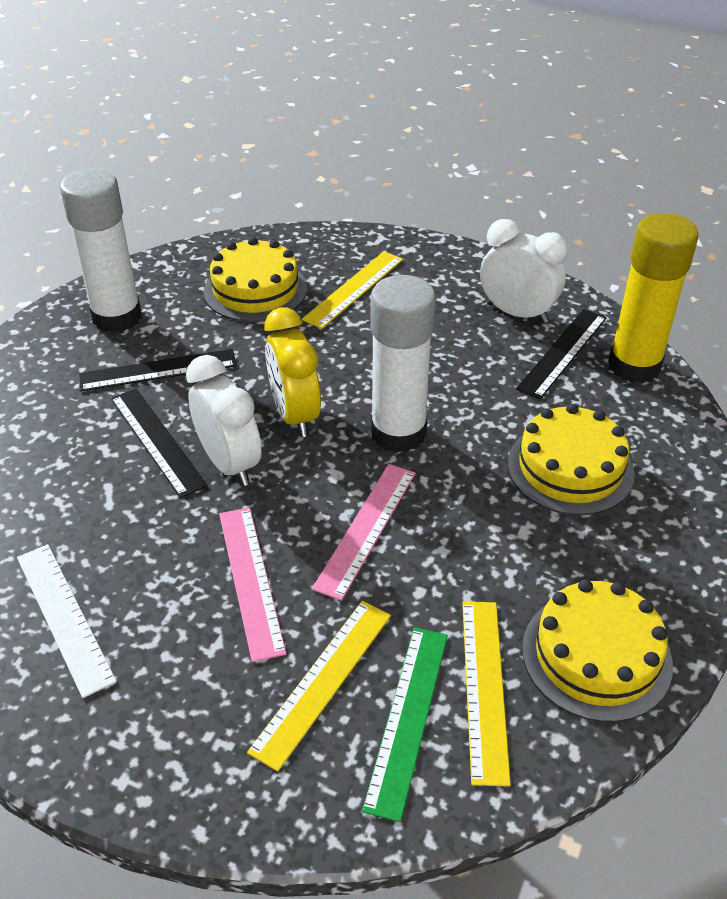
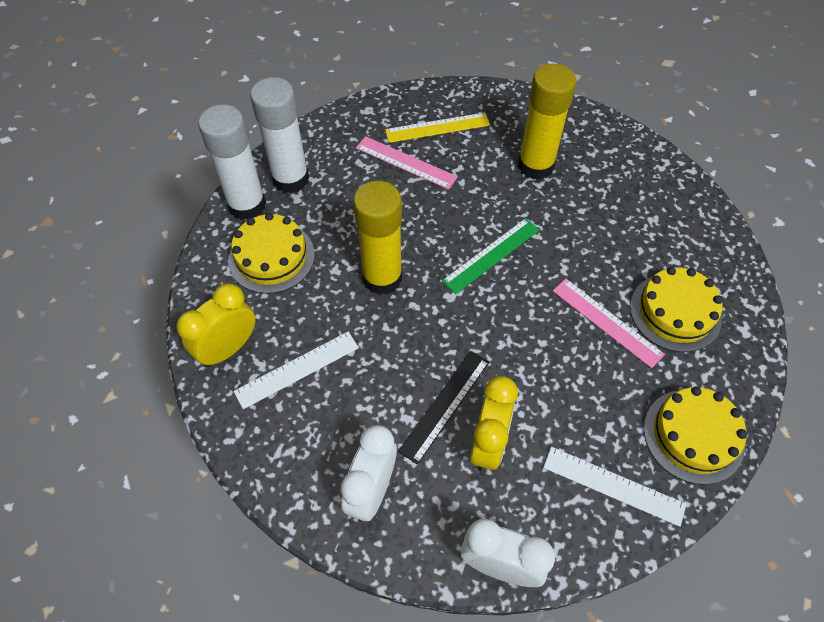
black ruler: 3 -> 1
white ruler: 1 -> 2
yellow clock: 1 -> 2
yellow glue stick: 1 -> 2
yellow ruler: 3 -> 1

